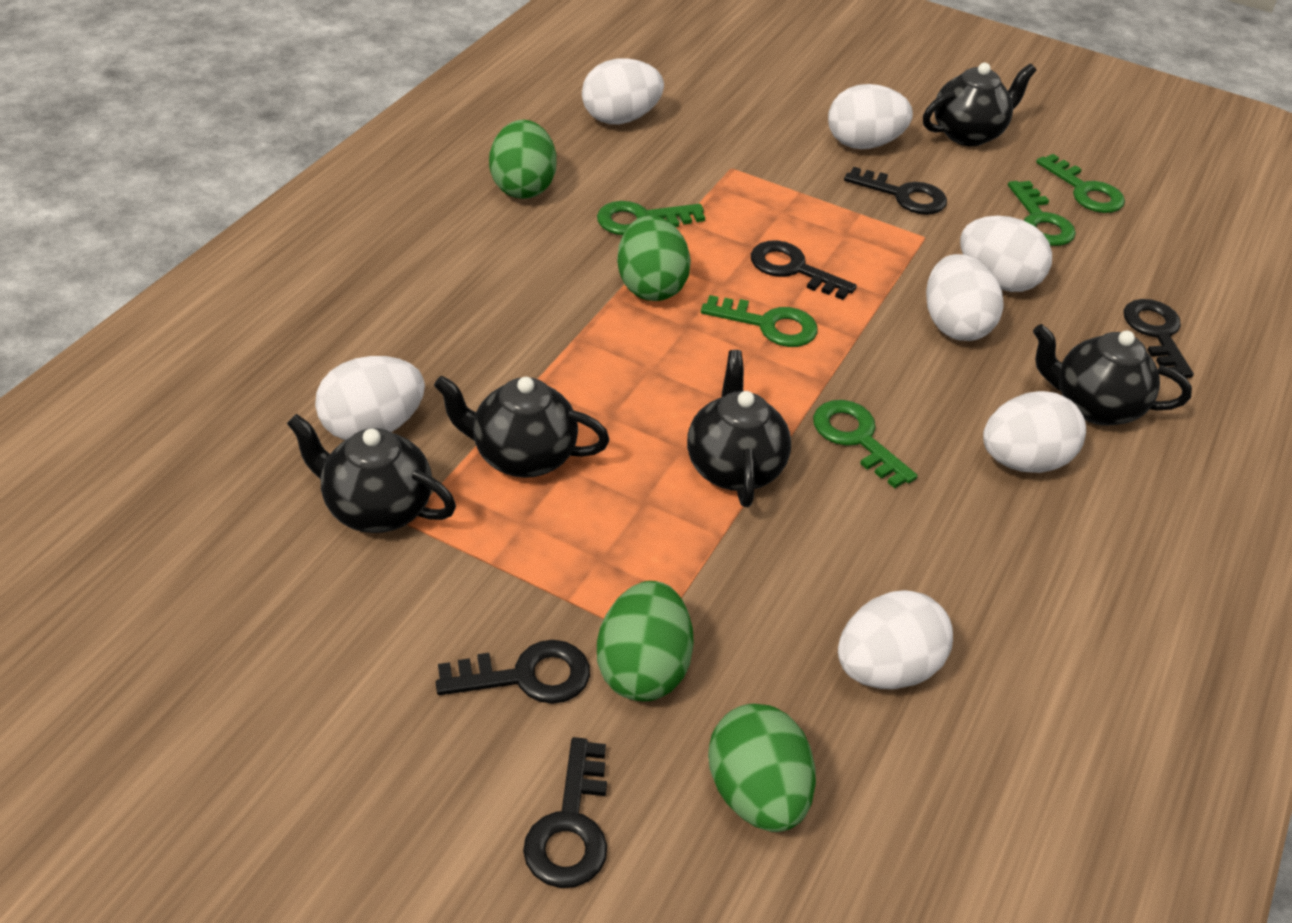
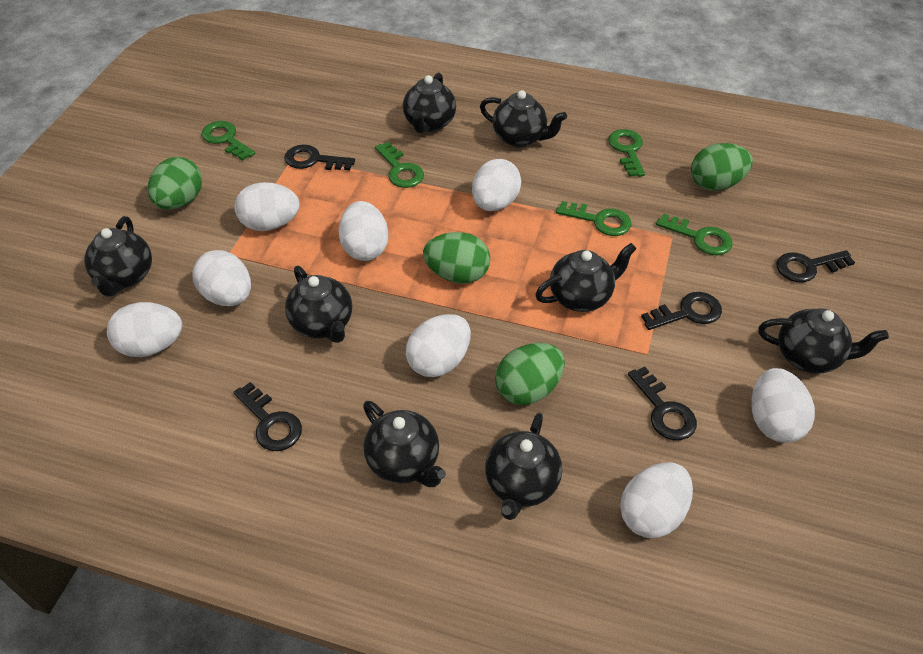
black teapot: 5 -> 8
white egg: 7 -> 8

